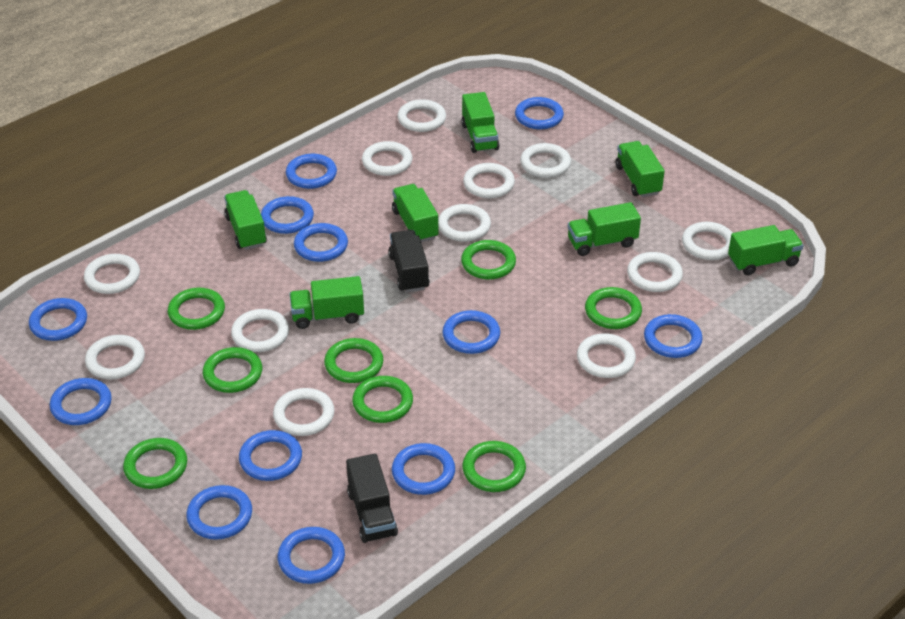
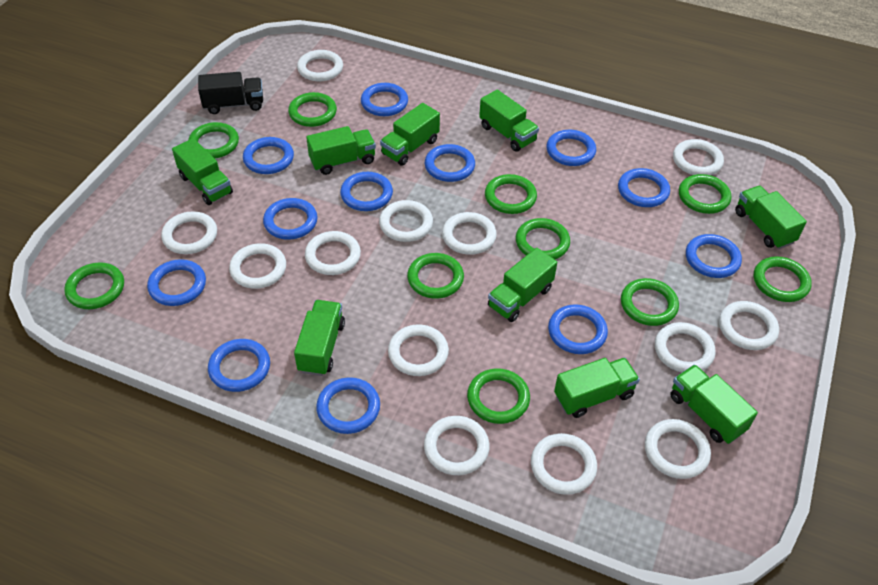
black truck: 2 -> 1
green ring: 8 -> 10
green truck: 7 -> 9
white ring: 12 -> 13

